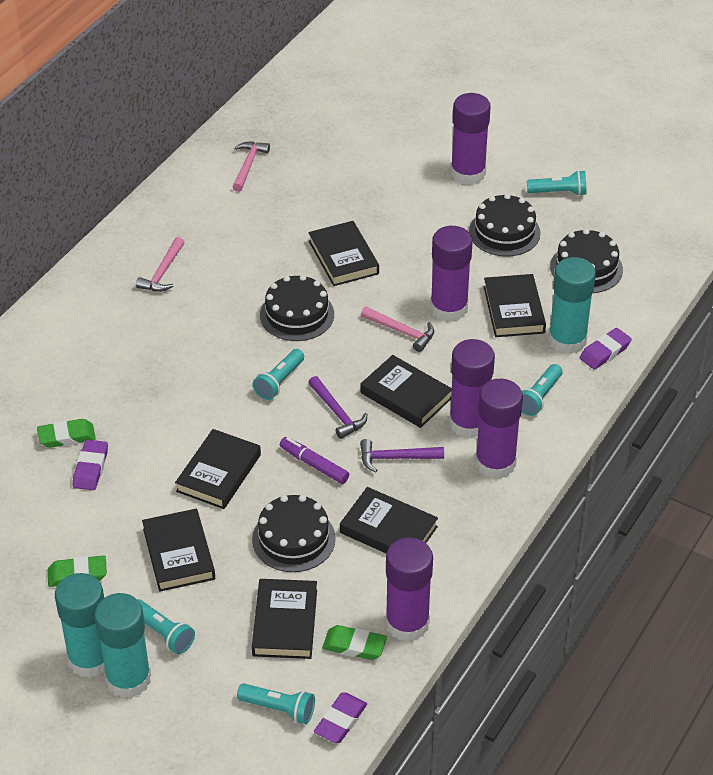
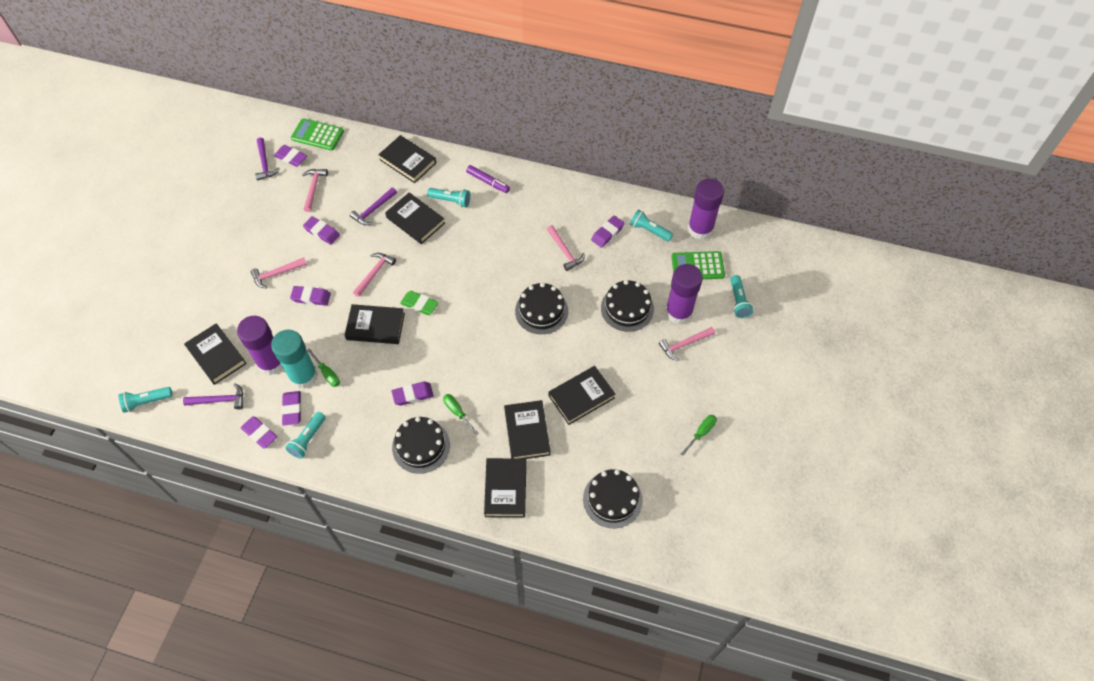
green calculator: 0 -> 2
green eraser: 3 -> 1
green screwdriver: 0 -> 3
pink hammer: 3 -> 5
purple eraser: 3 -> 7
purple glue stick: 5 -> 3
purple hammer: 2 -> 3
turquoise glue stick: 3 -> 1

